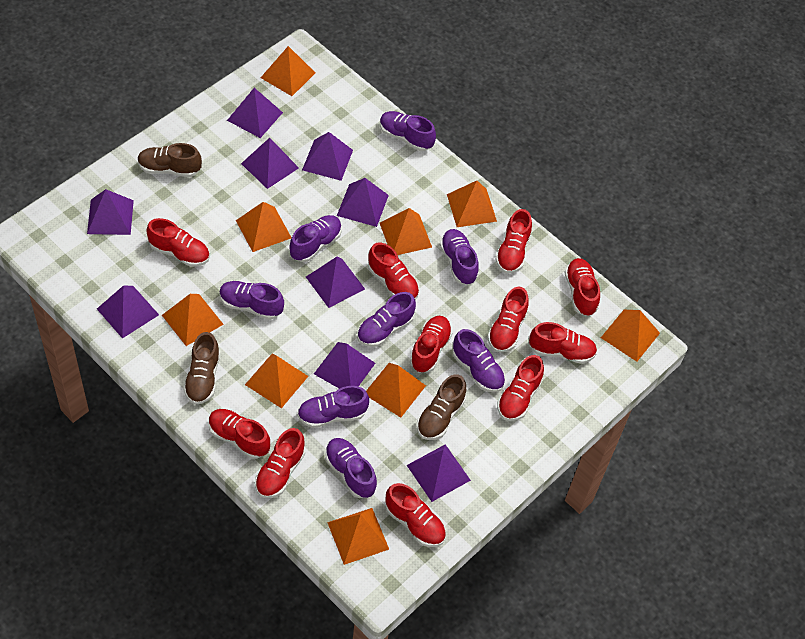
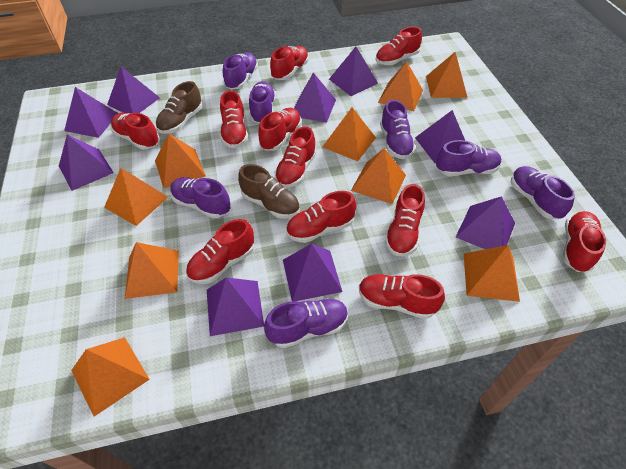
brown shoe: 3 -> 2
purple shoe: 8 -> 7

